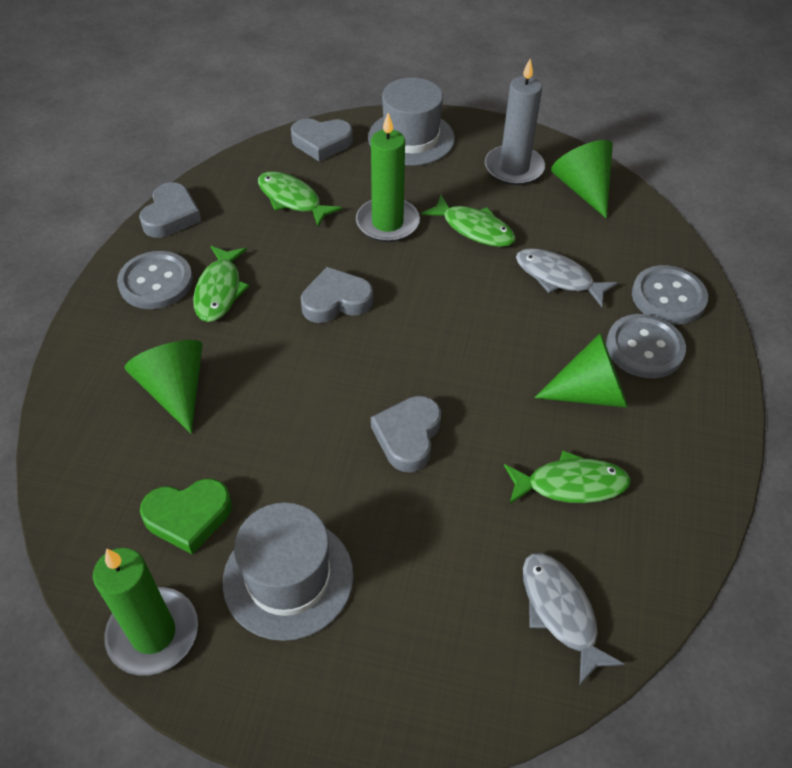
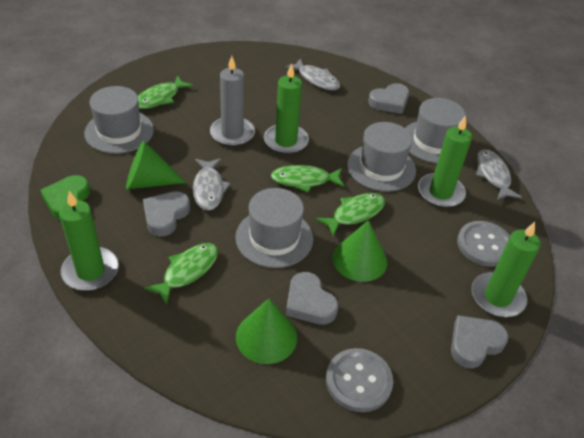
green candle: 2 -> 4
grey button: 3 -> 2
grey fish: 2 -> 3
grey hat: 2 -> 4

